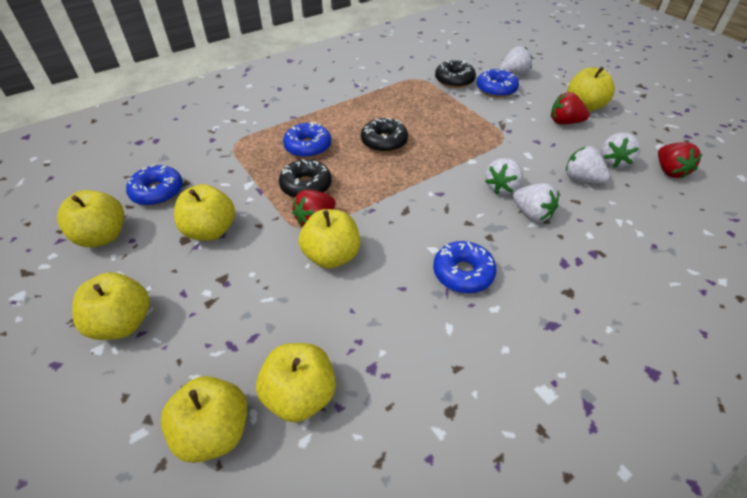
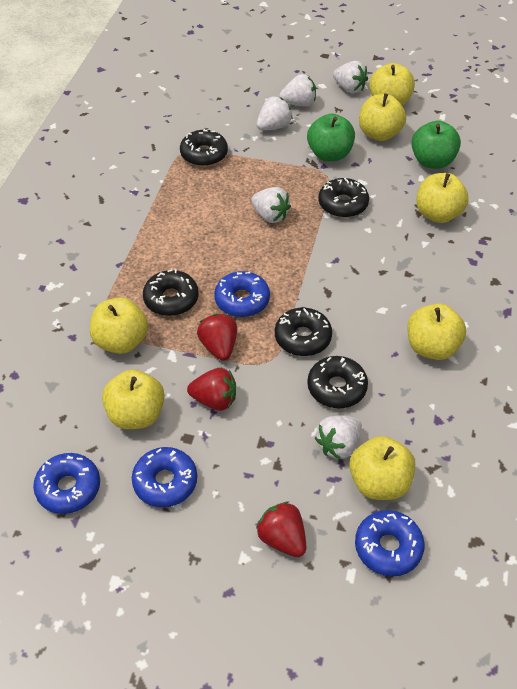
black donut: 3 -> 5
green apple: 0 -> 2

